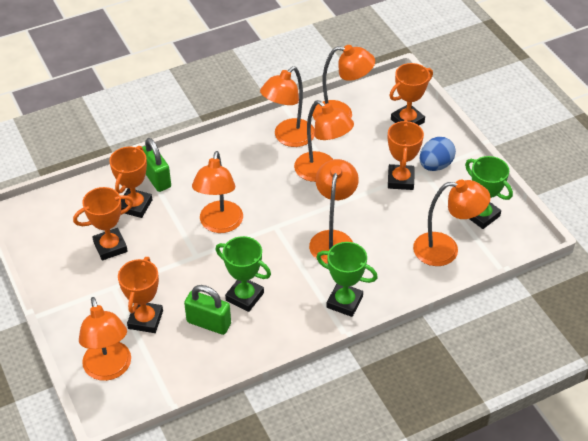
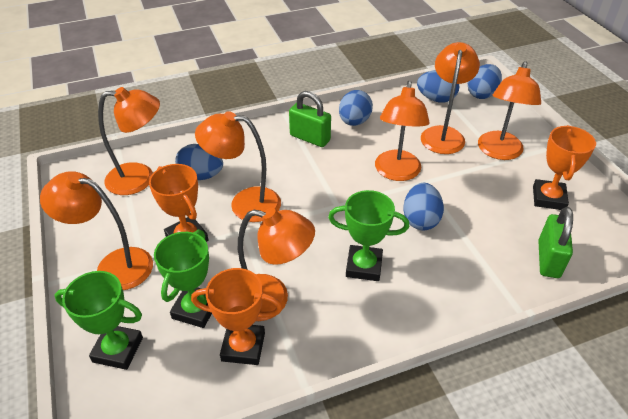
blue egg: 1 -> 5
orange trophy: 5 -> 3

